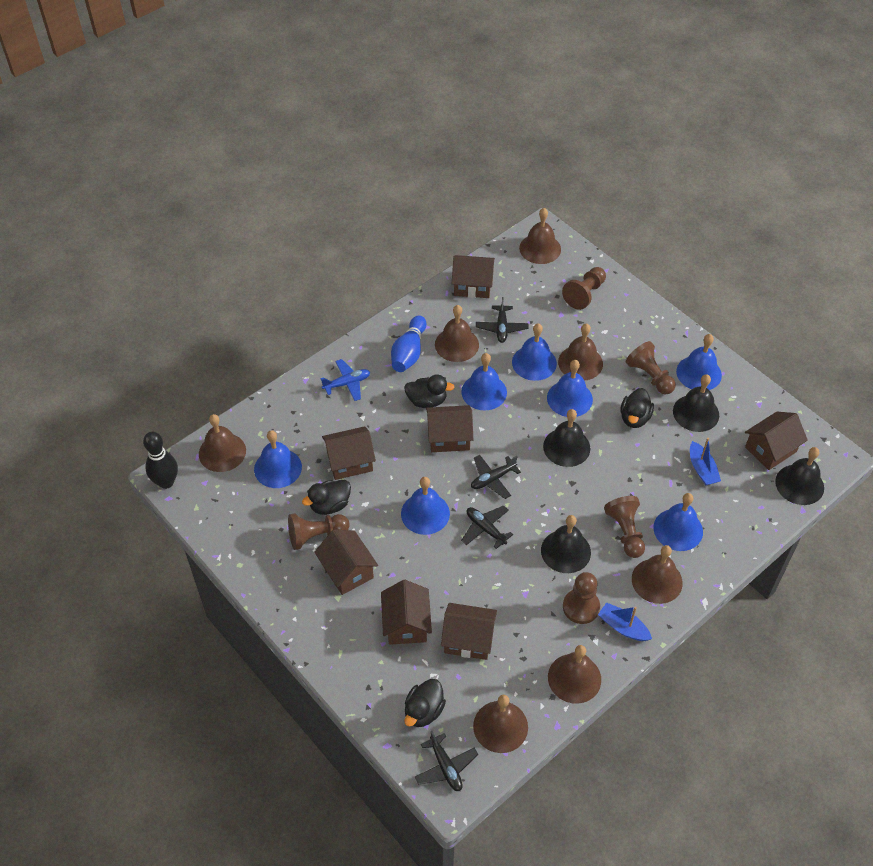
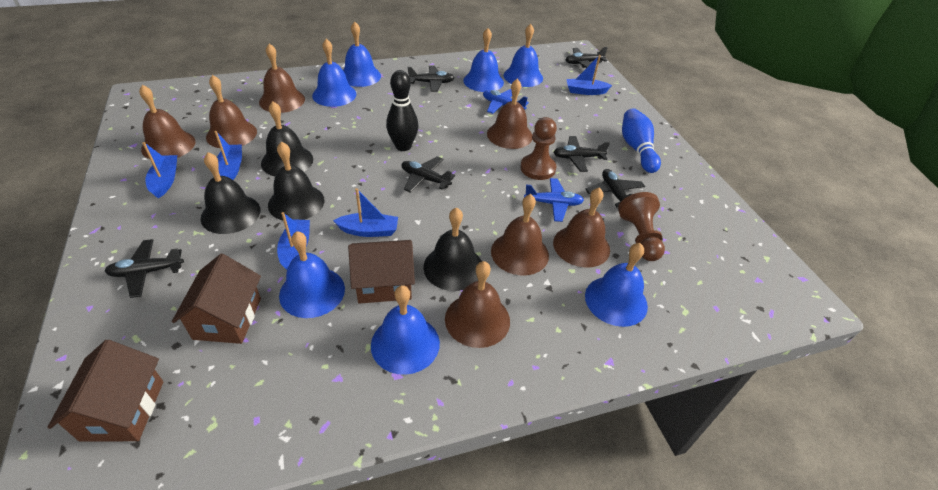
black duck: 4 -> 0
black plane: 4 -> 6
blue boat: 2 -> 5
blue plane: 1 -> 2
brown house: 7 -> 3
brown pawn: 5 -> 2

